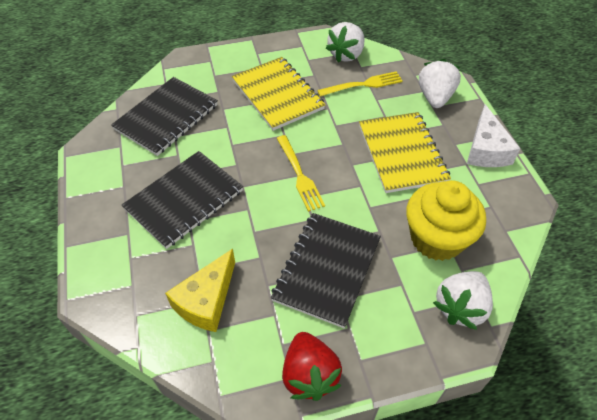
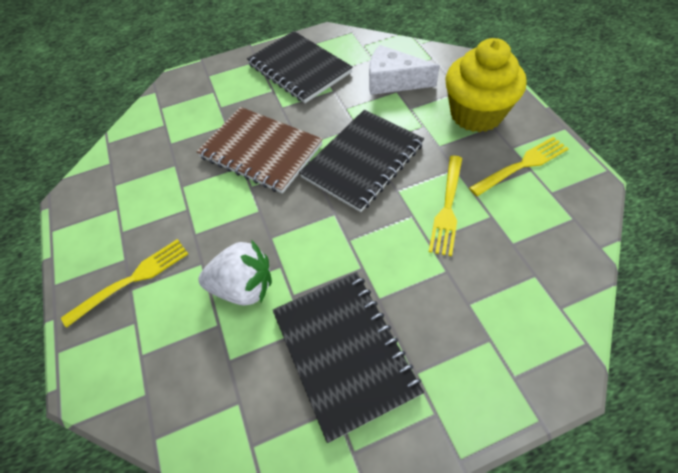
brown notebook: 0 -> 1
red strawberry: 1 -> 0
white strawberry: 3 -> 1
yellow cheese: 1 -> 0
yellow fork: 2 -> 3
yellow notebook: 2 -> 0

